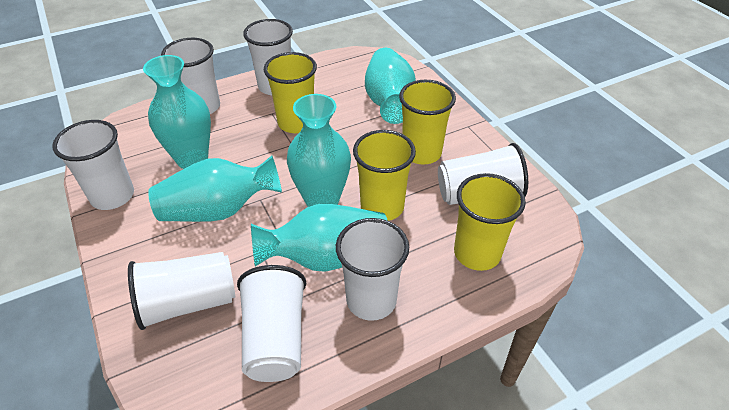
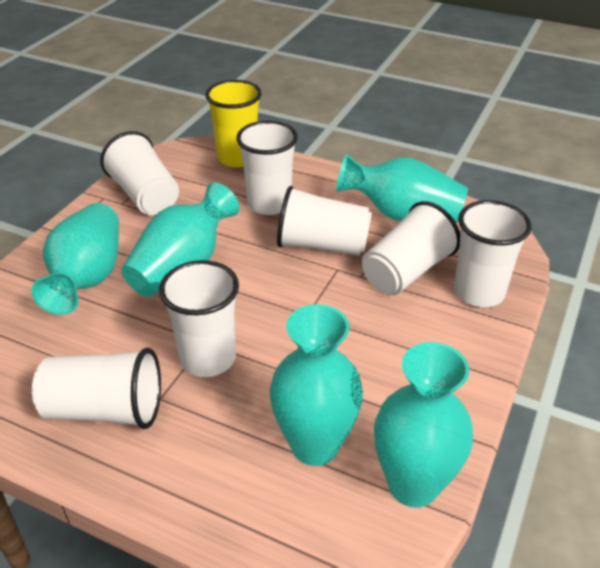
yellow cup: 4 -> 1

